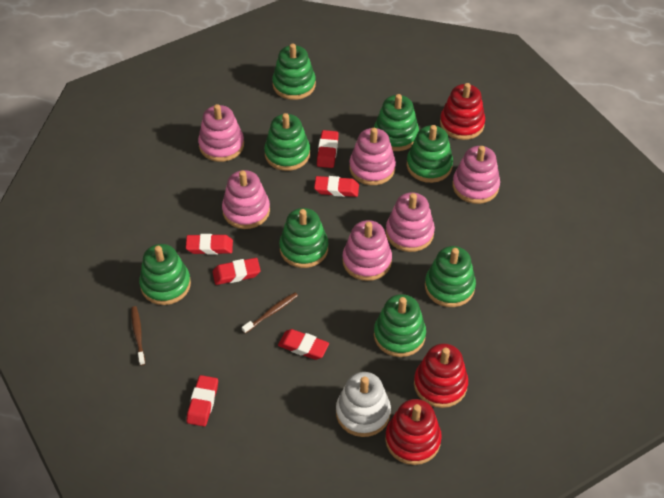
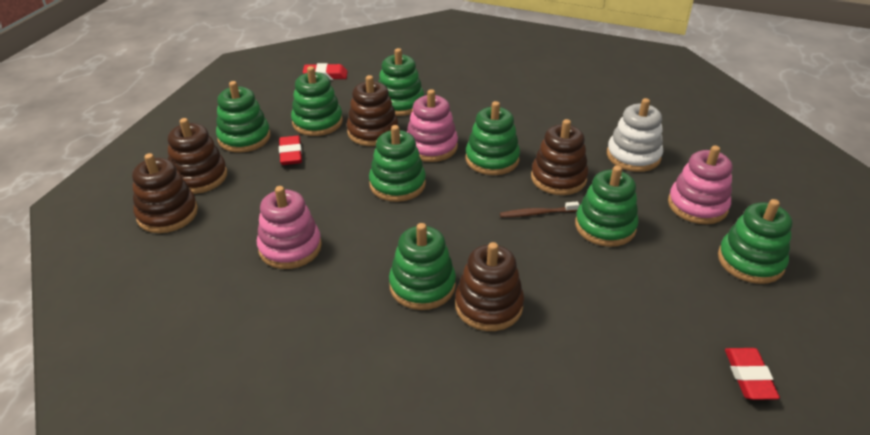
brown stacking toy: 0 -> 5
brown toothbrush: 2 -> 1
pink stacking toy: 6 -> 3
red eraser: 6 -> 3
red stacking toy: 3 -> 0

